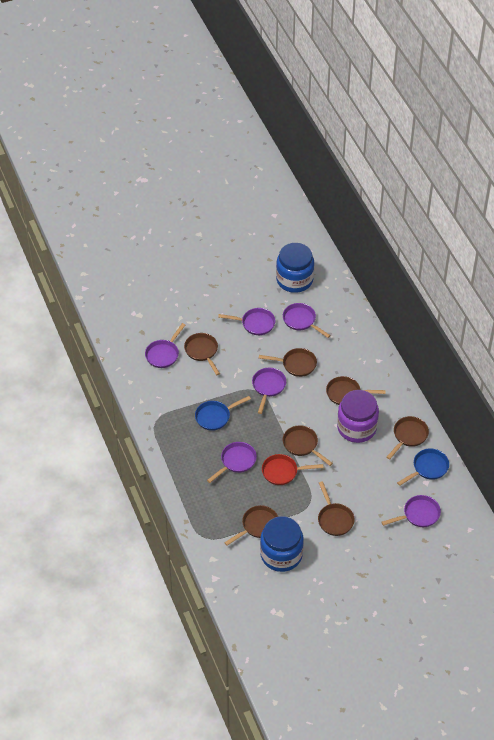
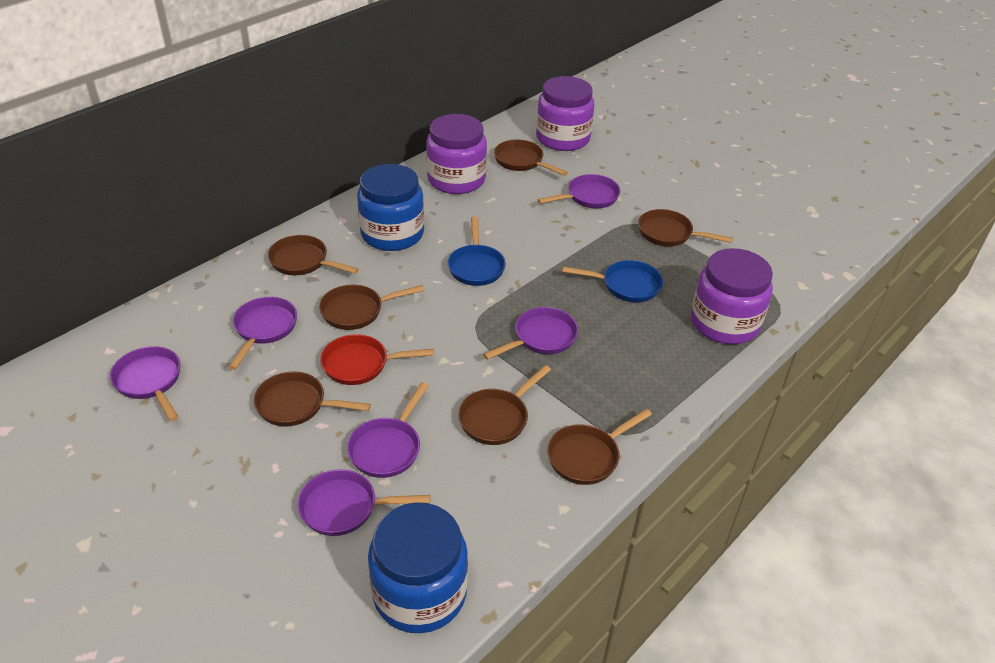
purple jar: 1 -> 3

